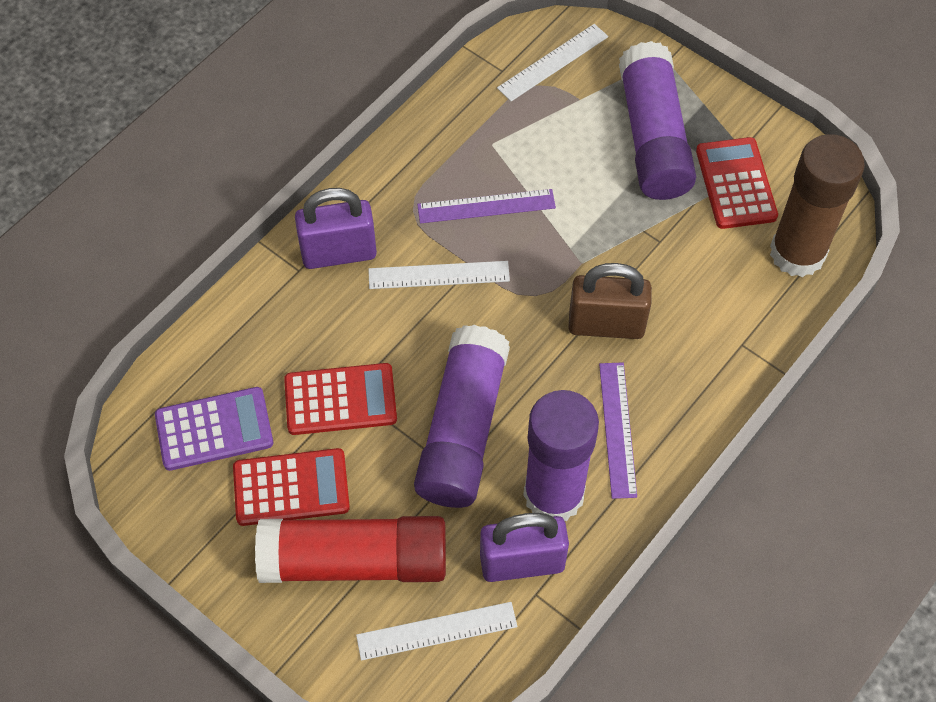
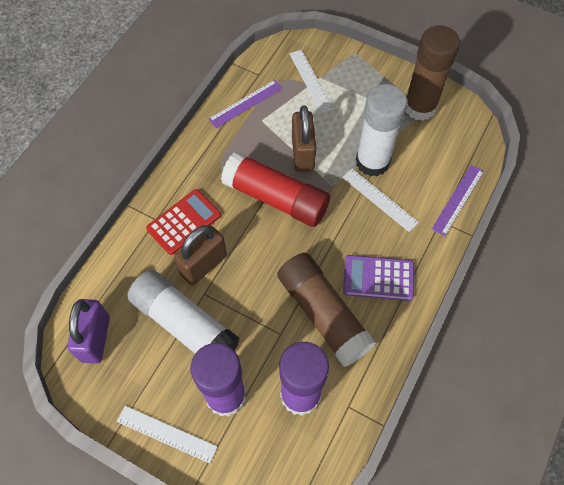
brown glue stick: 1 -> 2
brown padlock: 1 -> 2
purple glue stick: 3 -> 2
purple padlock: 2 -> 1
red calculator: 3 -> 1
white glue stick: 0 -> 2

